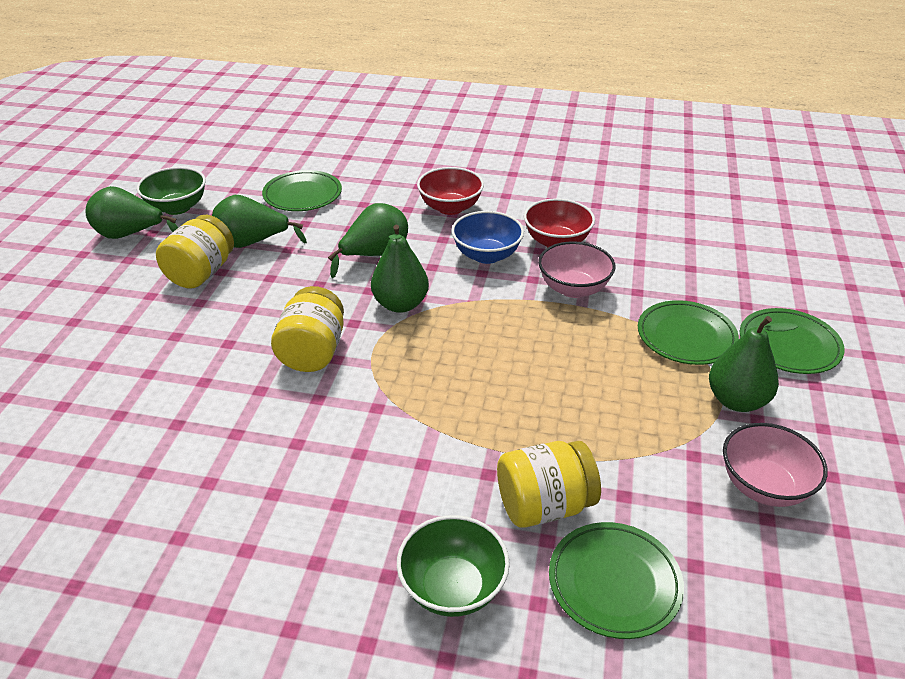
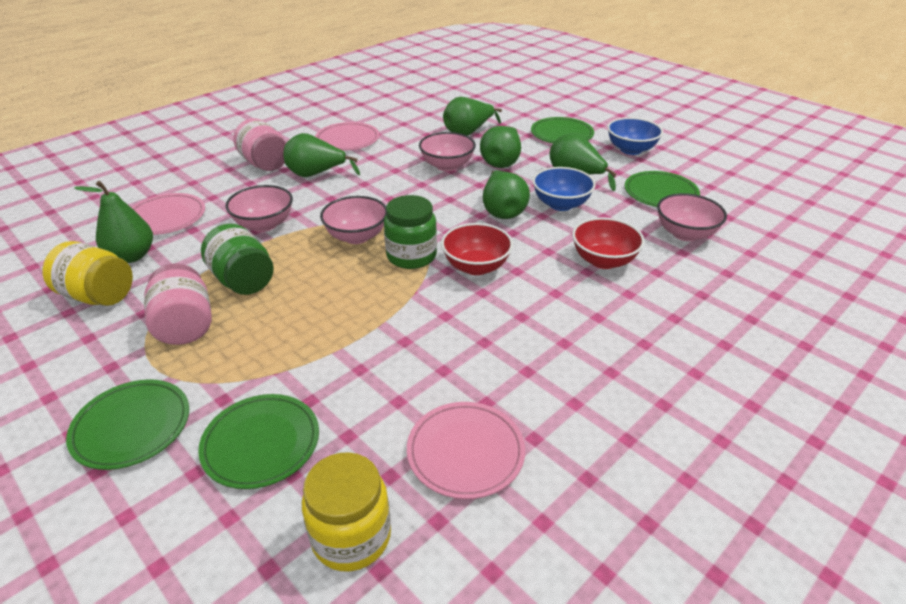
blue bowl: 1 -> 2
green bowl: 2 -> 0
green jar: 0 -> 2
green pear: 5 -> 6
pink bowl: 2 -> 4
pink jar: 0 -> 2
pink plate: 0 -> 3
yellow jar: 3 -> 2

